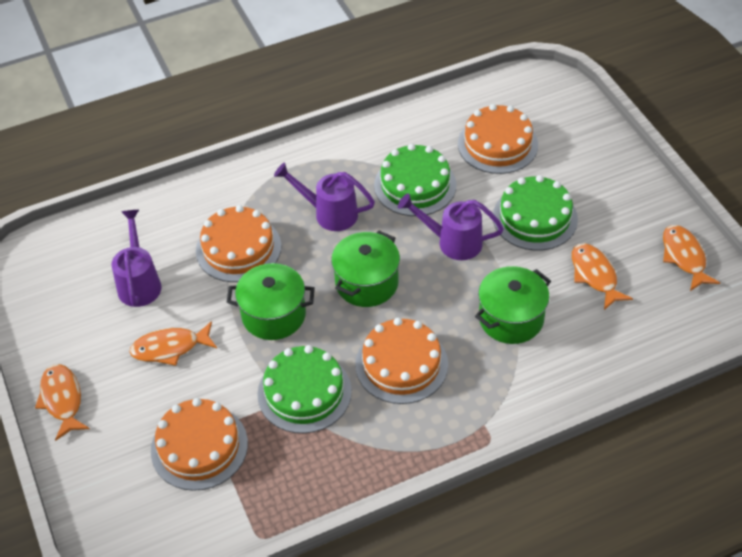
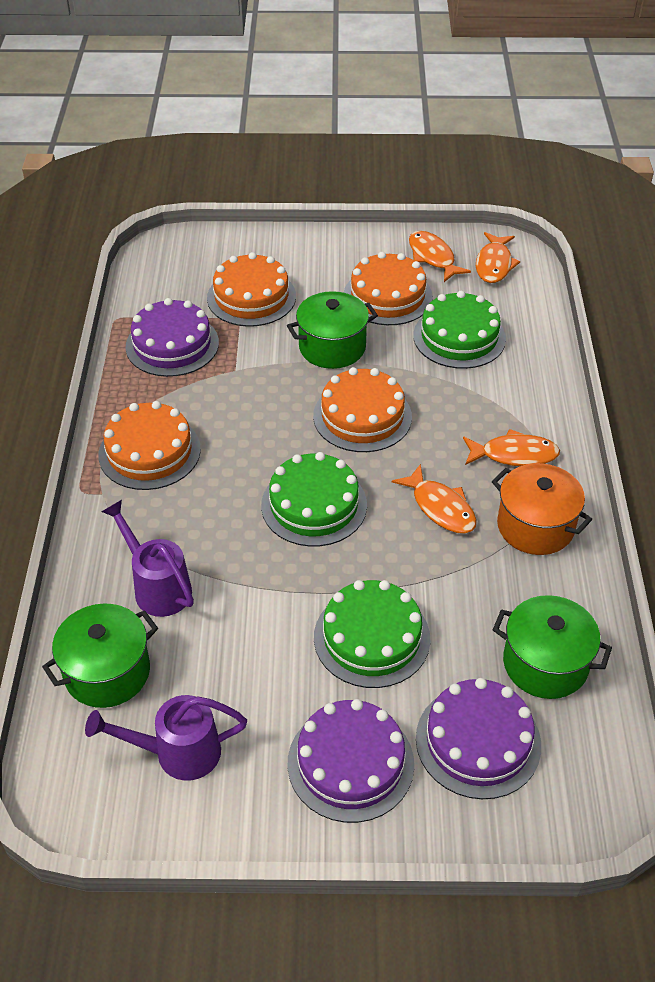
orange pot: 0 -> 1
purple cake: 0 -> 3
purple watering can: 3 -> 2

